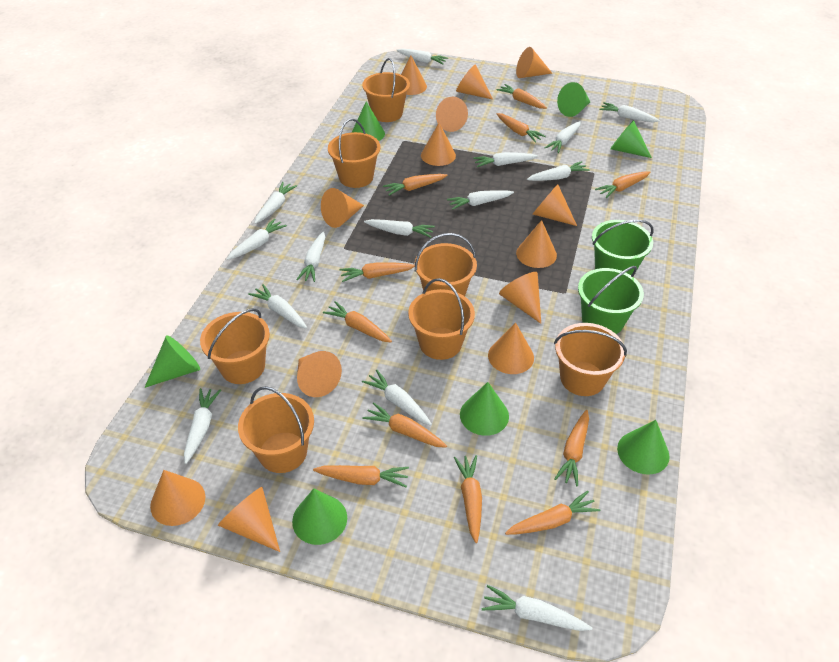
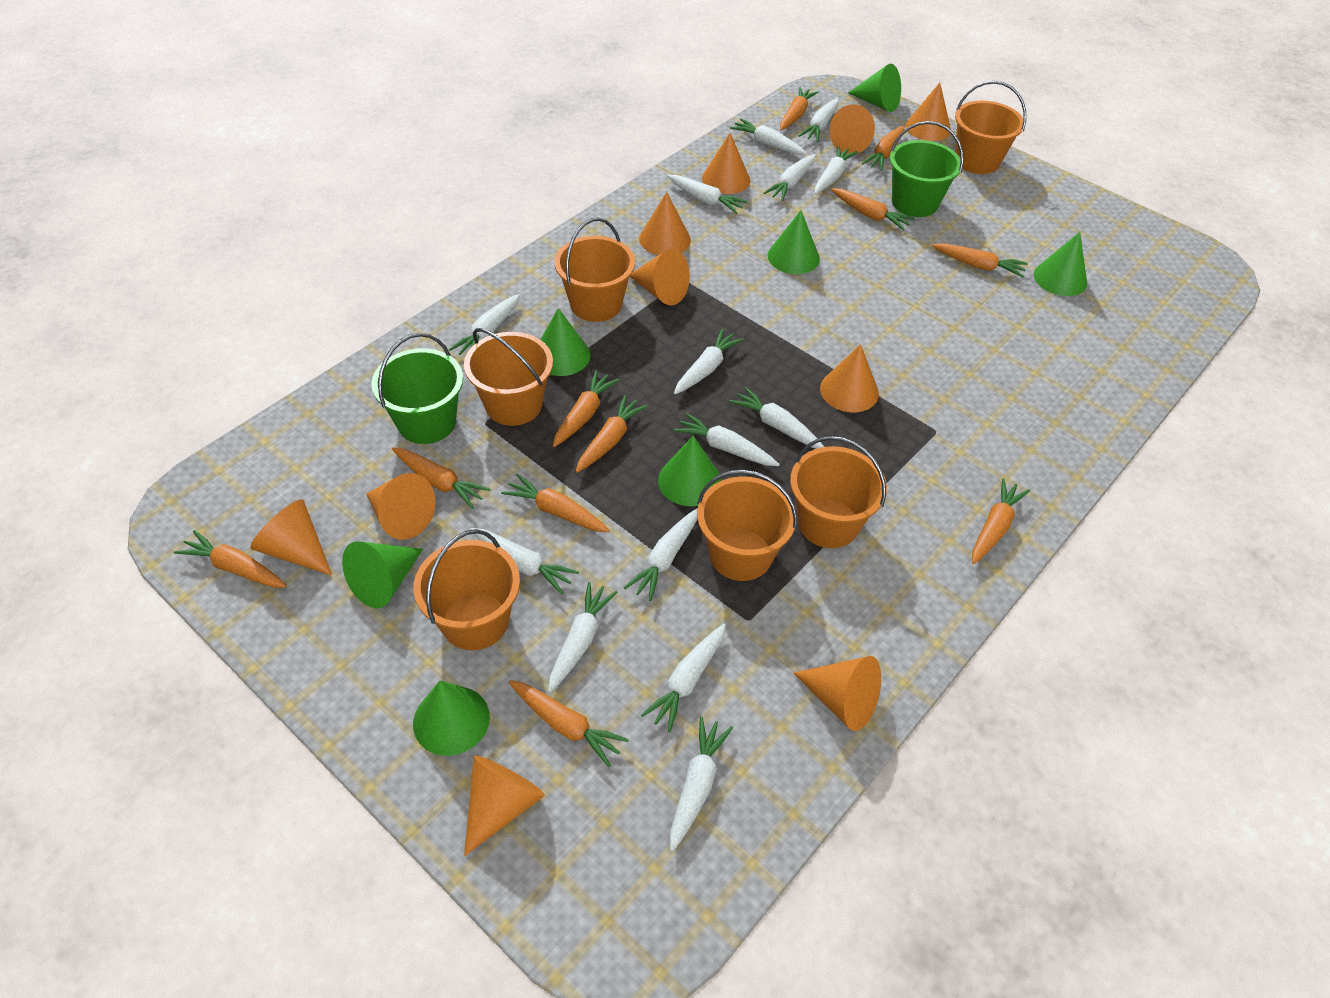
orange bucket: 7 -> 6
orange cone: 13 -> 10

